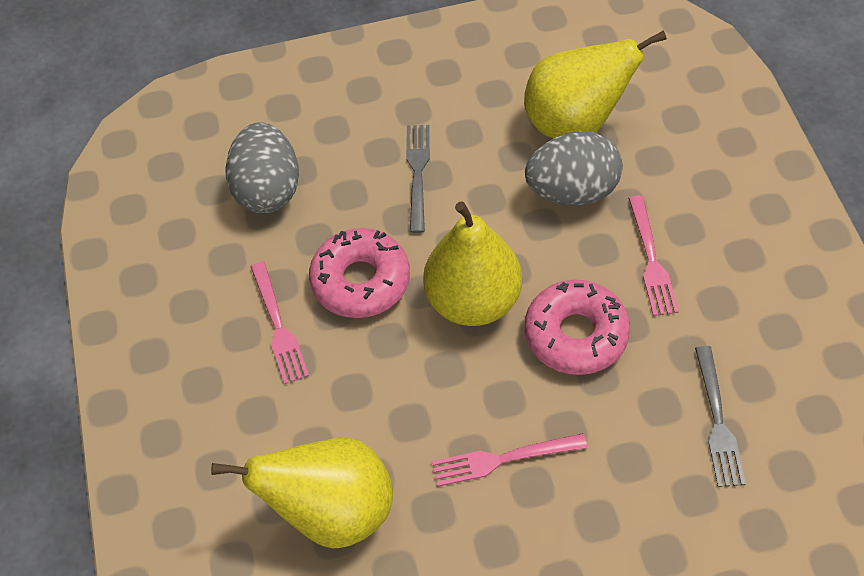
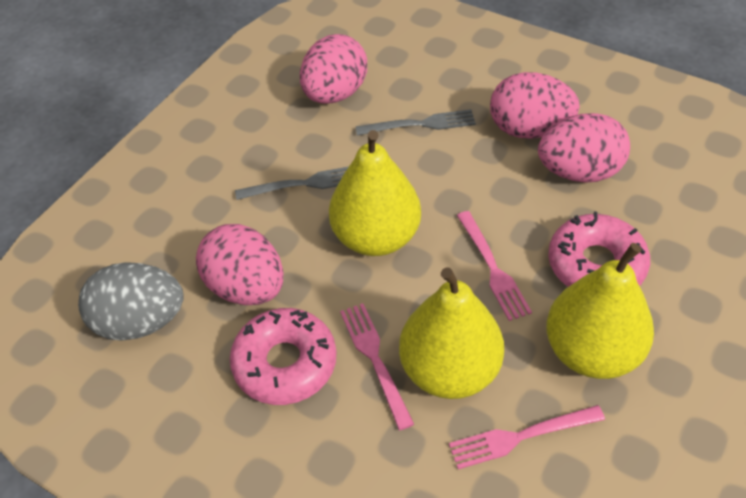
grey egg: 2 -> 1
pink egg: 0 -> 4

